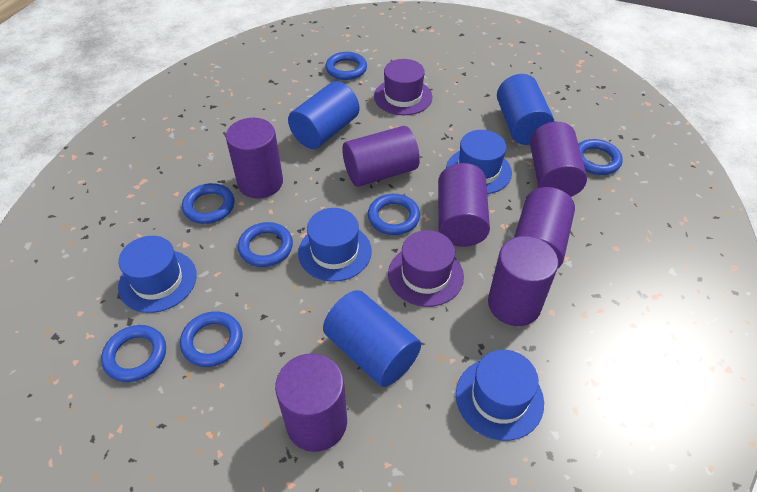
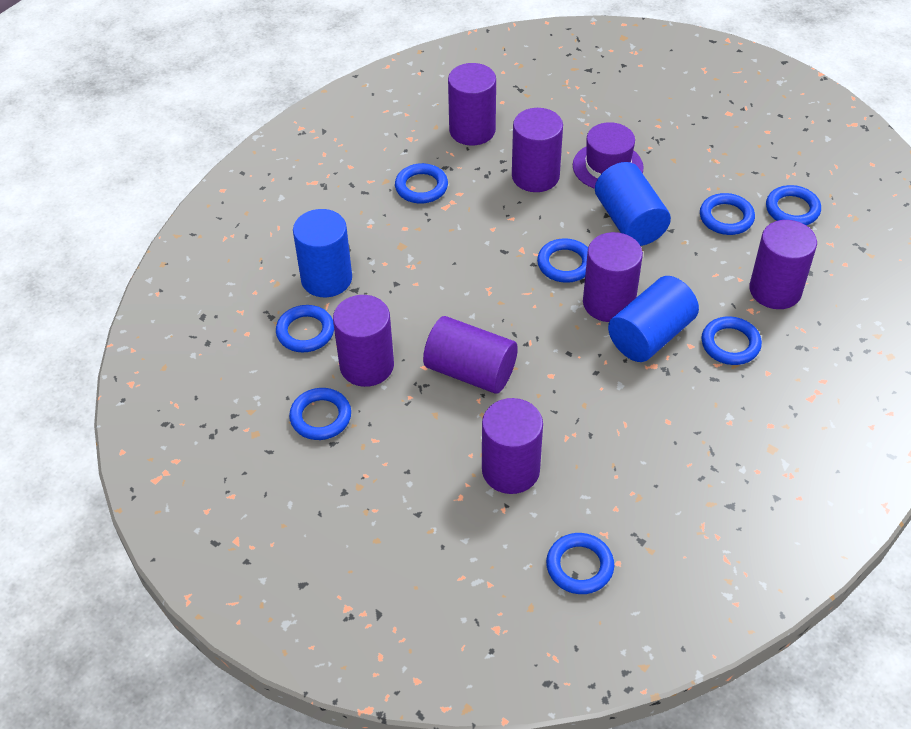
blue hat: 4 -> 0
blue ring: 7 -> 8
purple hat: 2 -> 1

